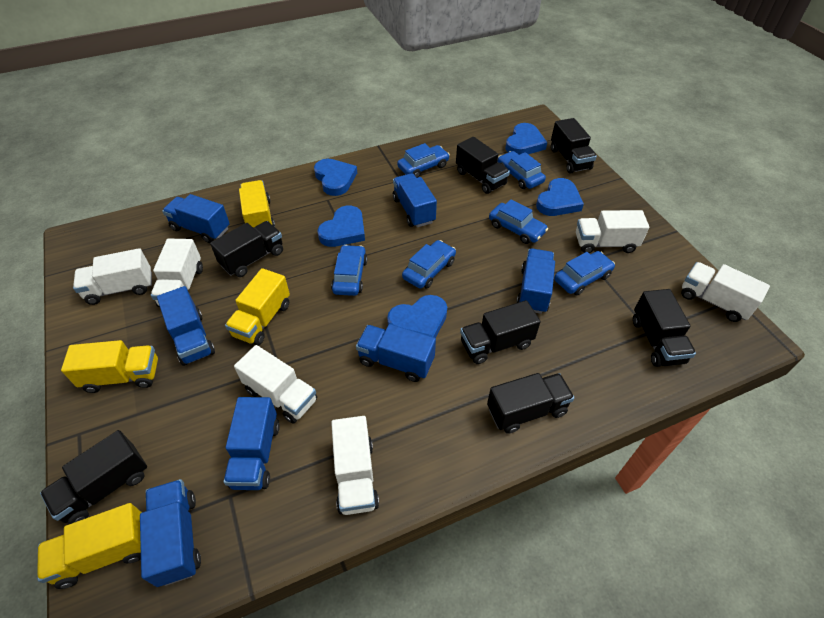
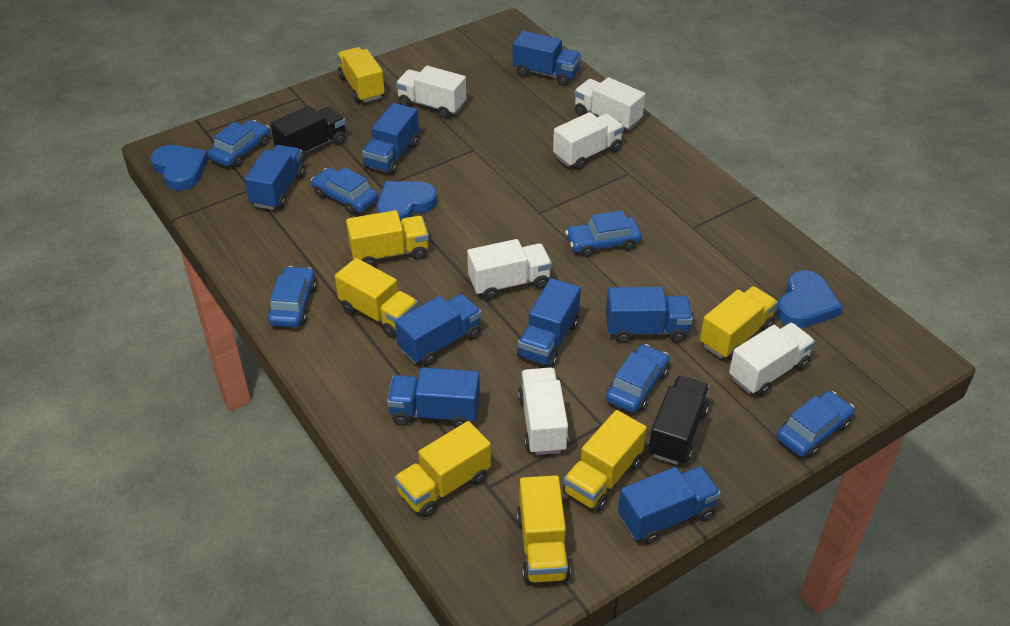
black truck: 7 -> 2
blue heart: 5 -> 3
blue truck: 7 -> 8
yellow truck: 4 -> 7

